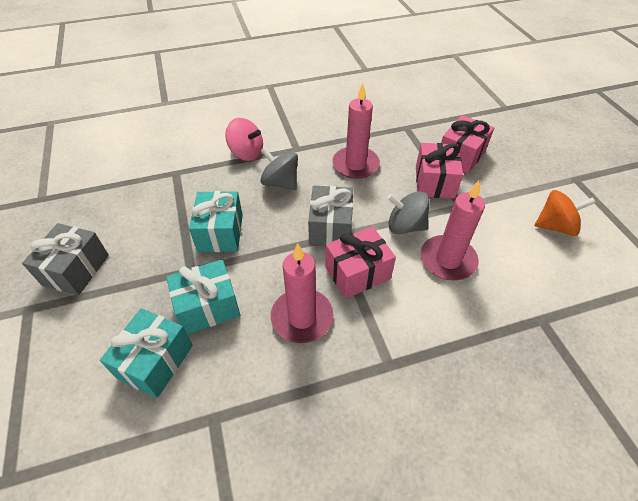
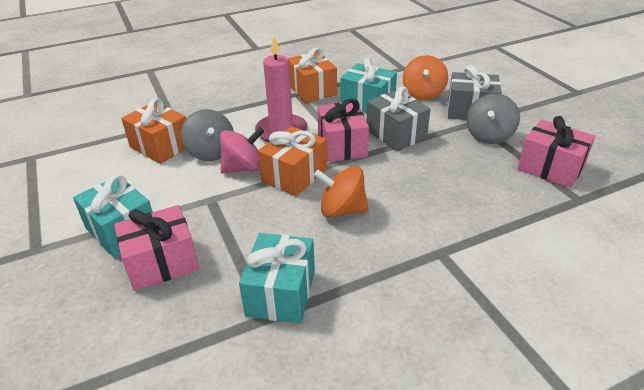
orange gift: 0 -> 3
orange spinning top: 1 -> 2
pink candle: 3 -> 1

